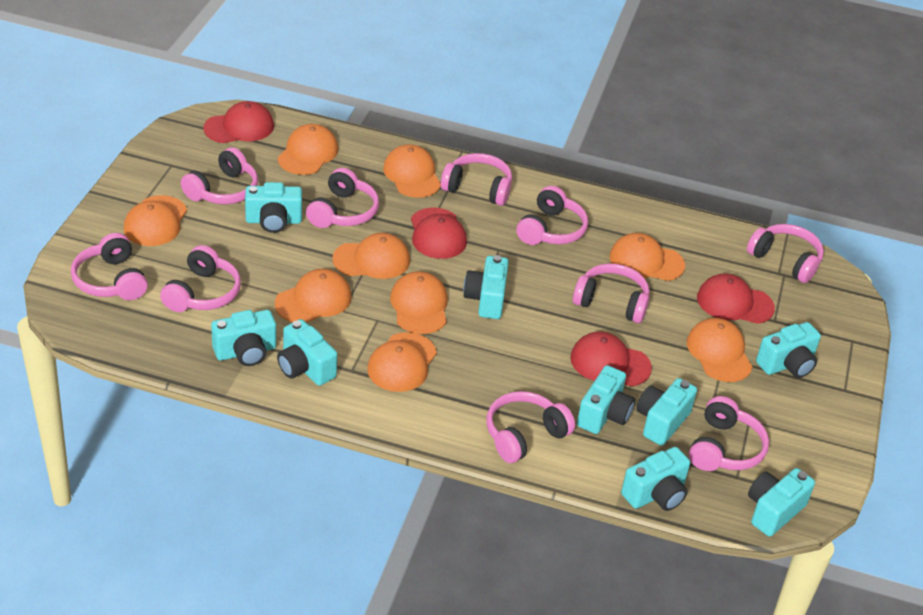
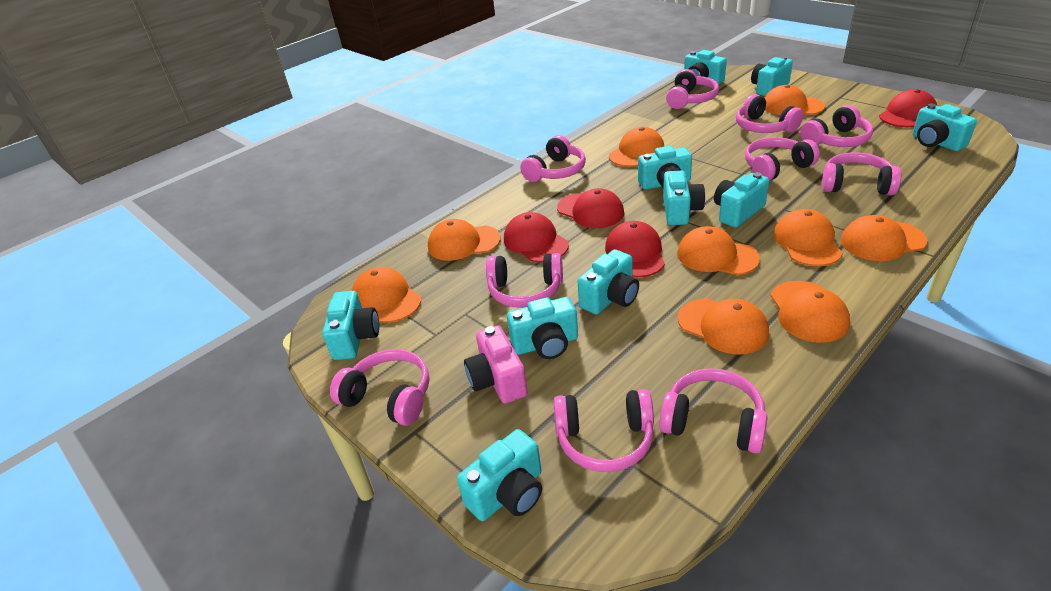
pink camera: 0 -> 1
turquoise camera: 9 -> 10

